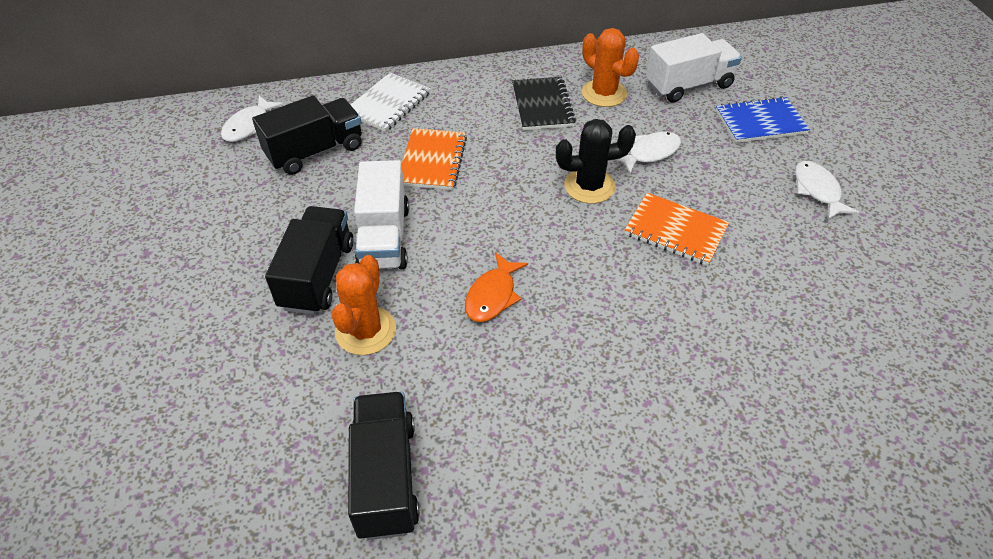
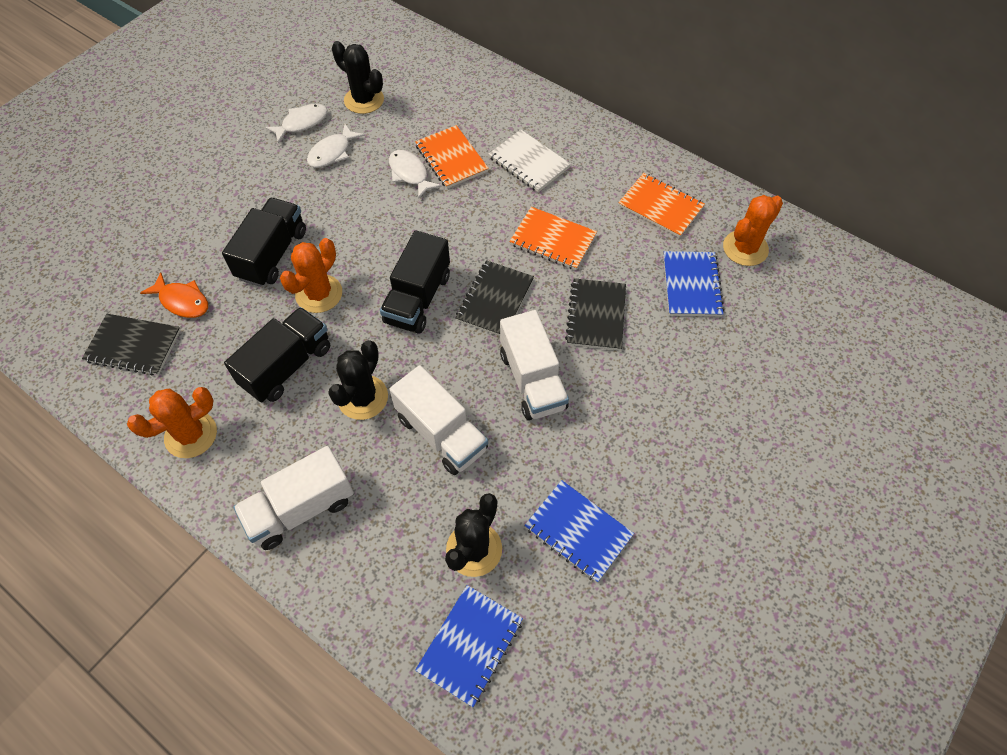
black cactus: 1 -> 3
black notebook: 1 -> 3
blue notebook: 1 -> 3
orange cactus: 2 -> 3
orange notebook: 2 -> 3
white truck: 2 -> 3

